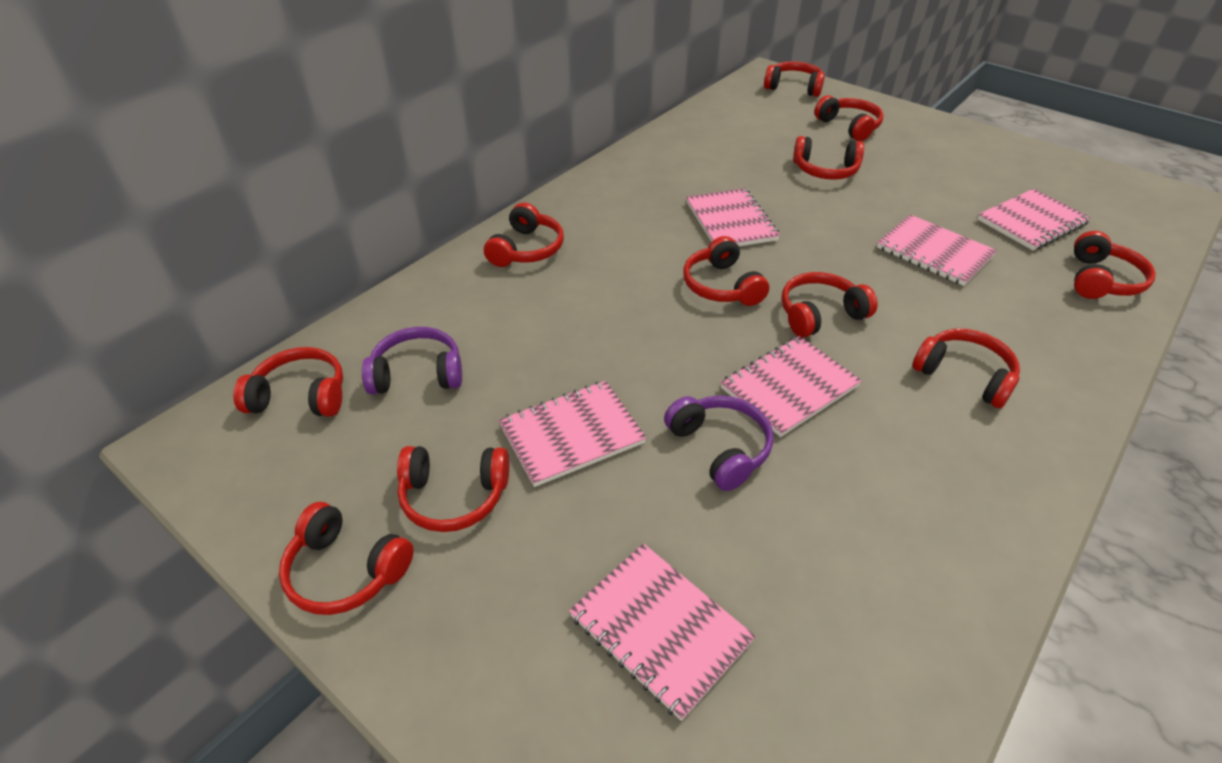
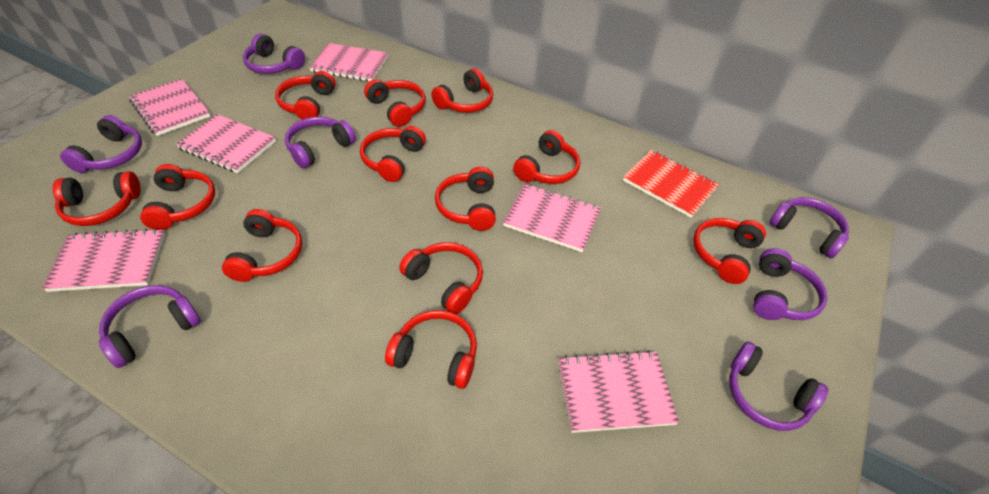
purple headphones: 2 -> 7
red headphones: 11 -> 12
red notebook: 0 -> 1

